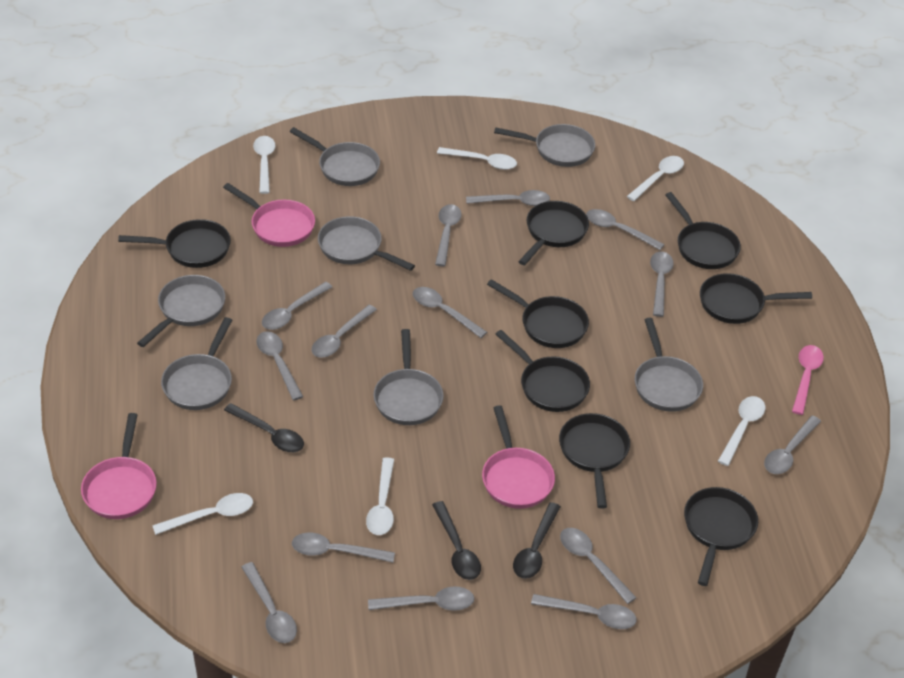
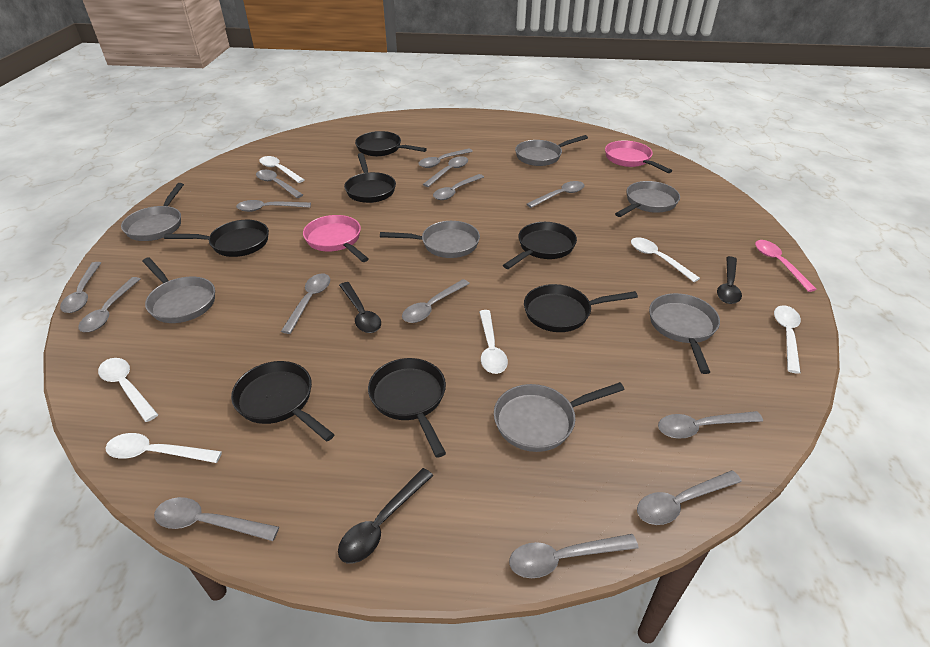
black pan: 8 -> 7
pink pan: 3 -> 2

